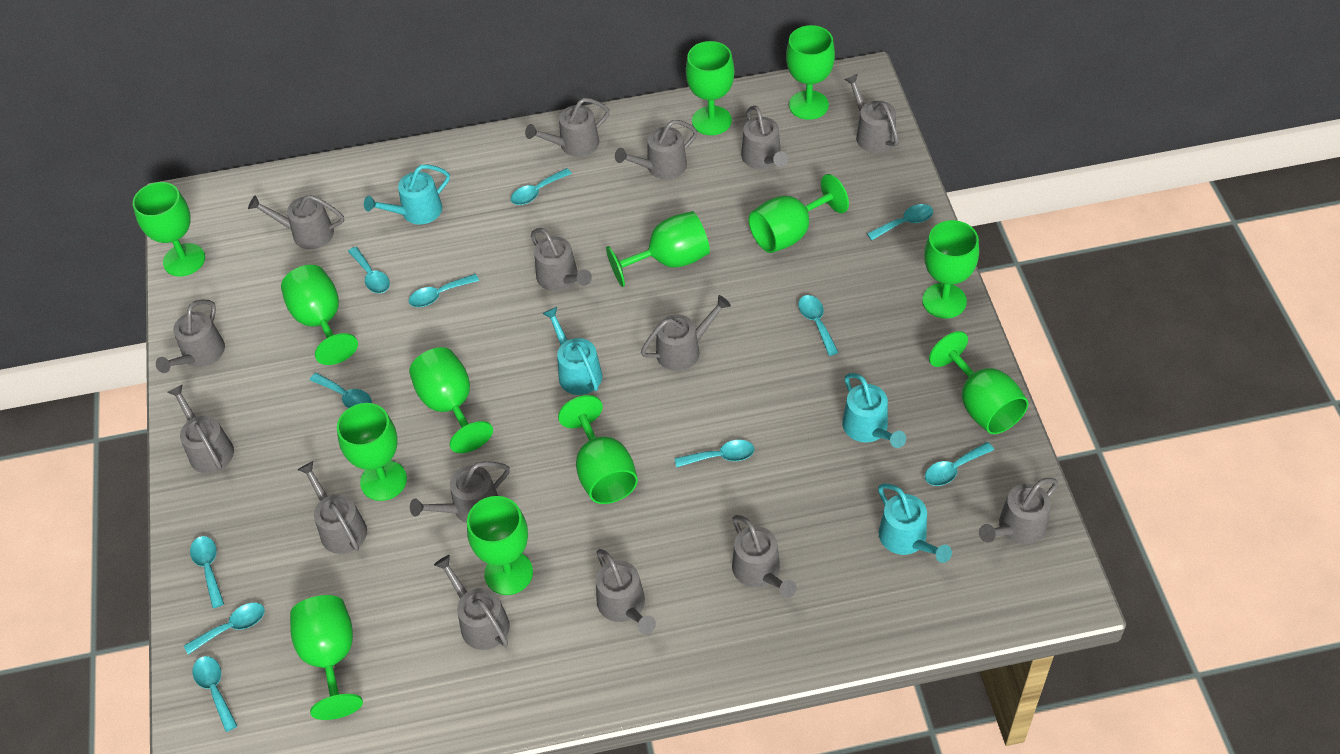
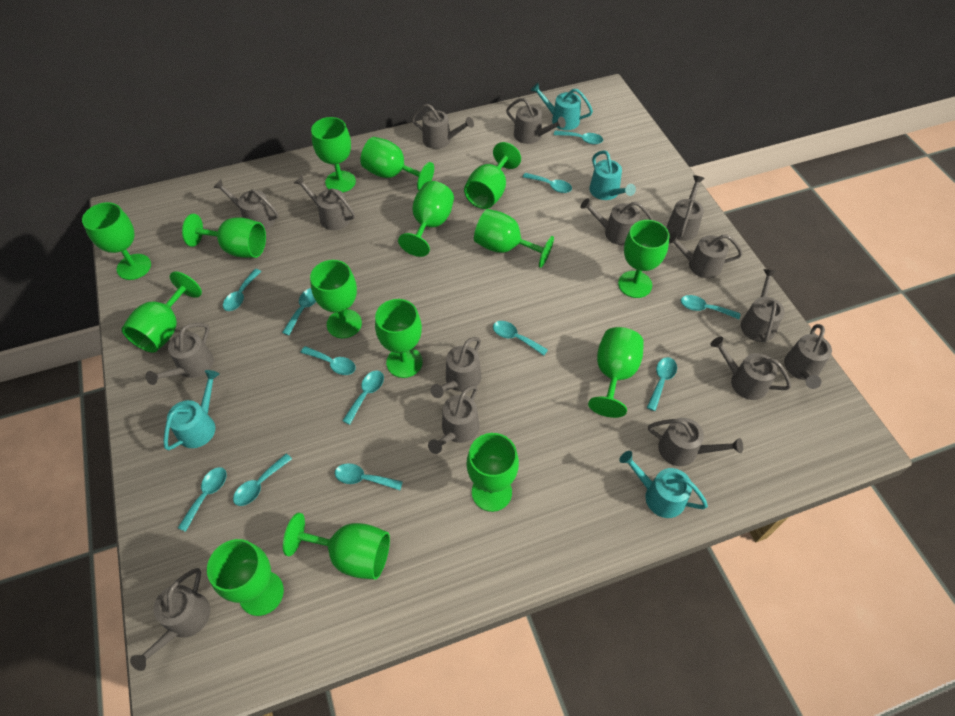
green goblet: 13 -> 15
turquoise spoon: 11 -> 12

